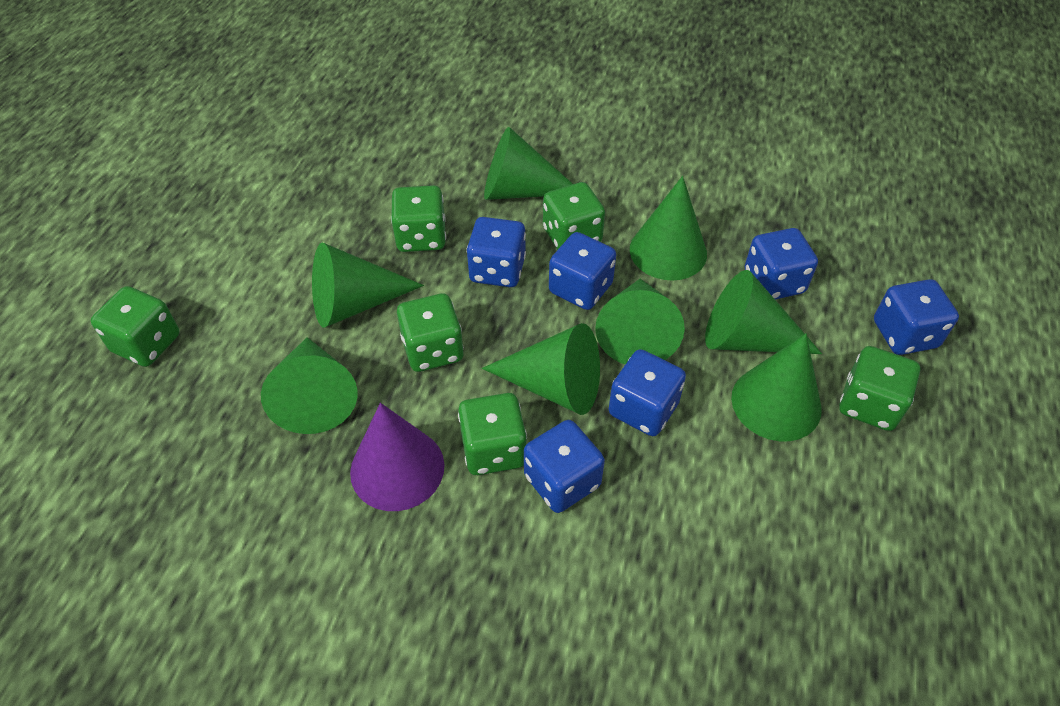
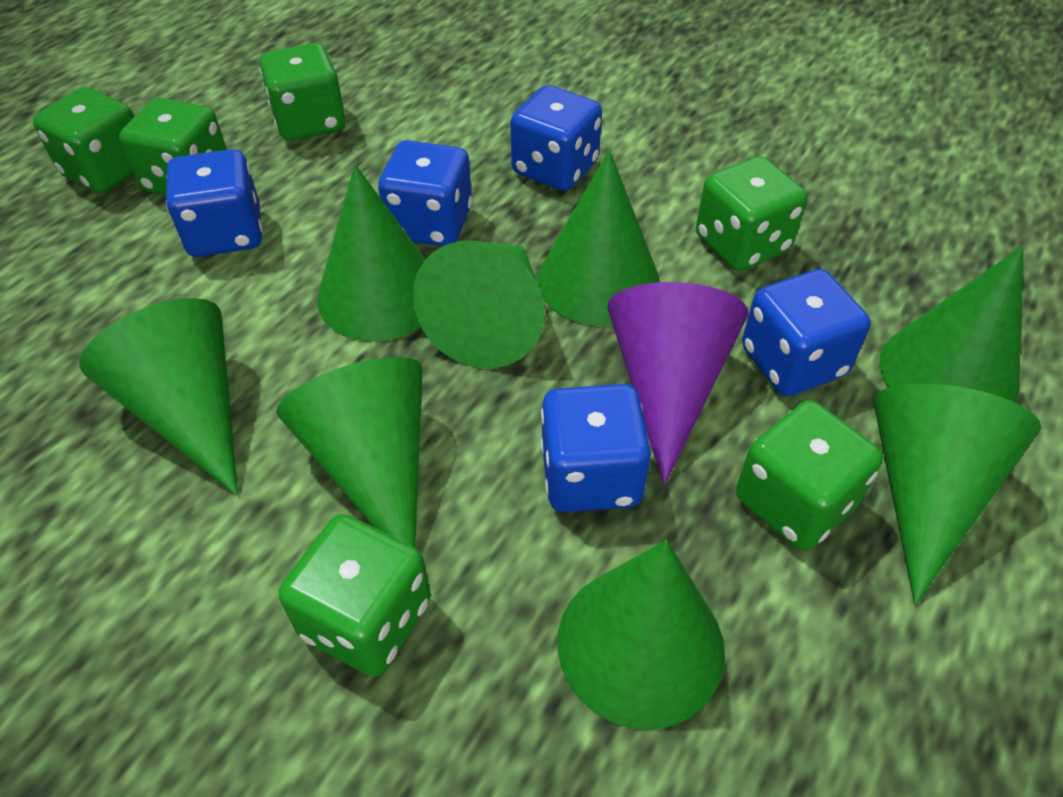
blue dice: 6 -> 5

